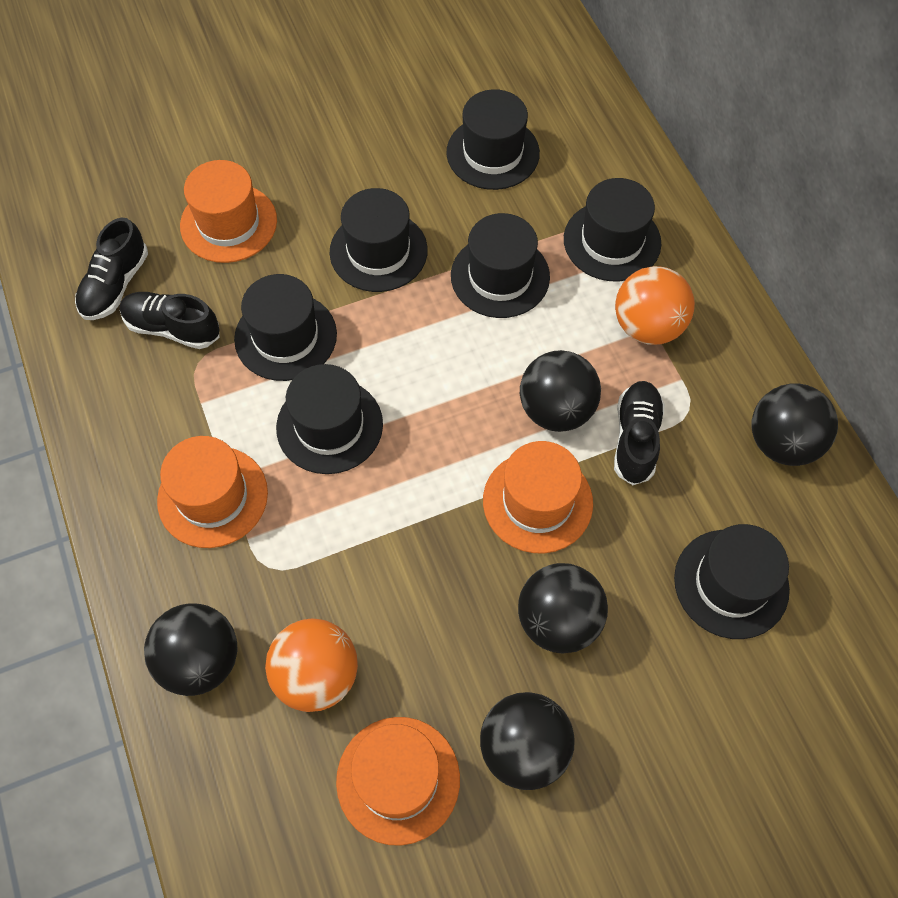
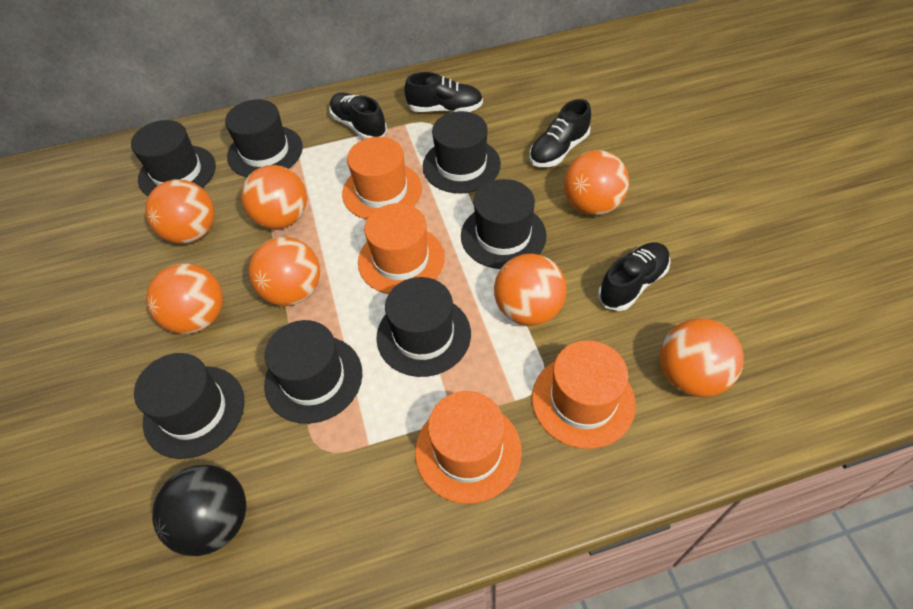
black ball: 5 -> 1
black shoe: 3 -> 4
orange ball: 2 -> 7

